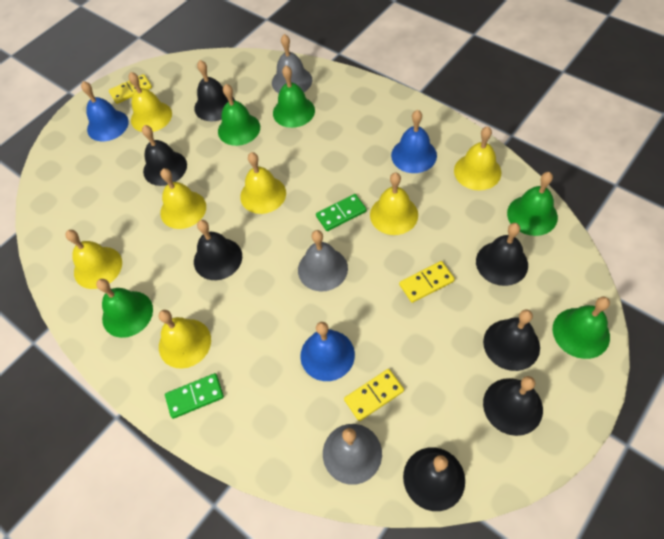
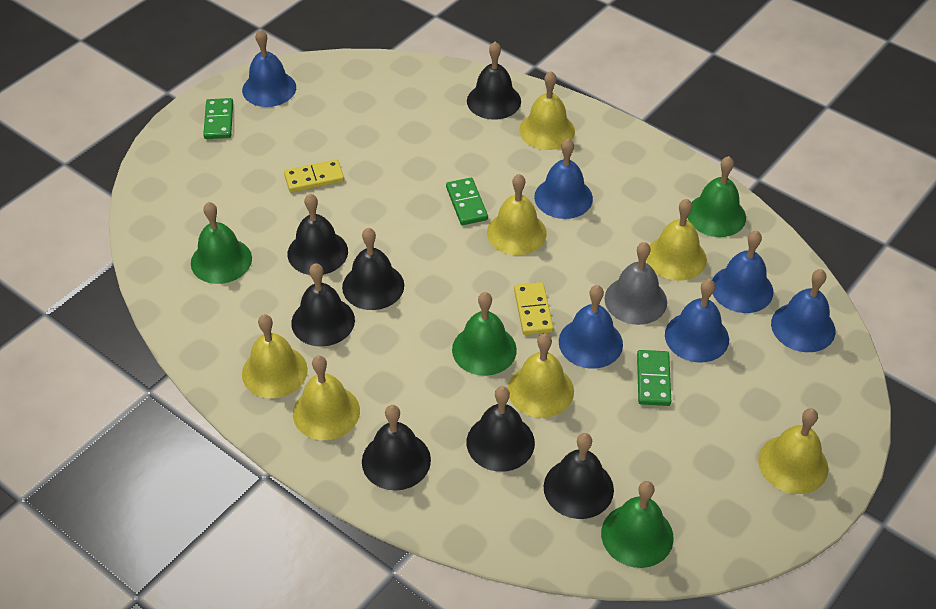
blue bell: 3 -> 6
green bell: 5 -> 4
green domino: 2 -> 3
grey bell: 3 -> 1
yellow domino: 3 -> 2

